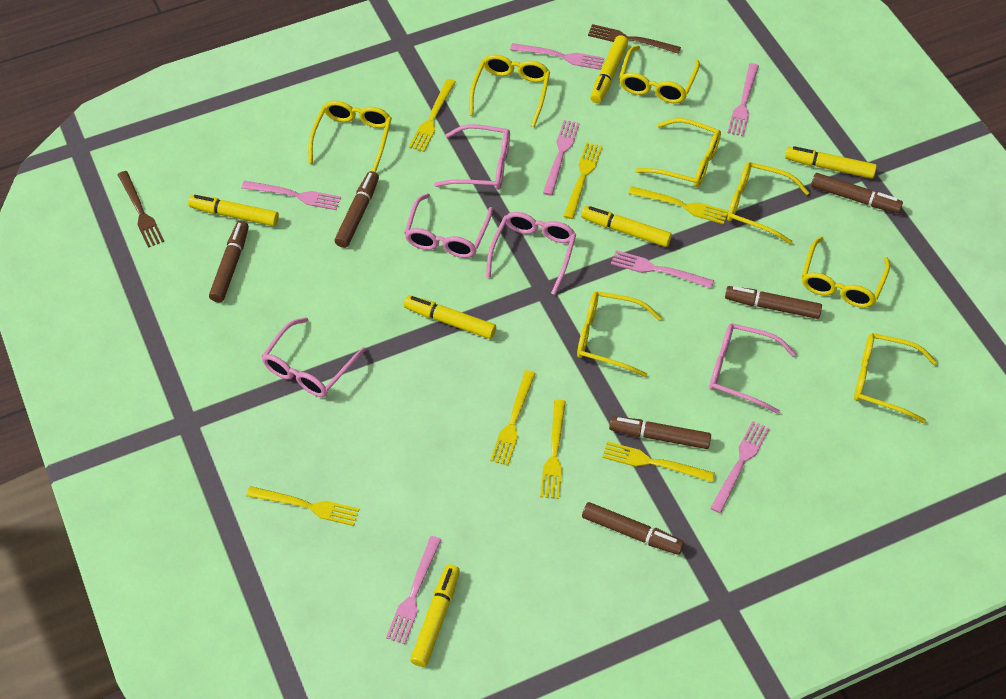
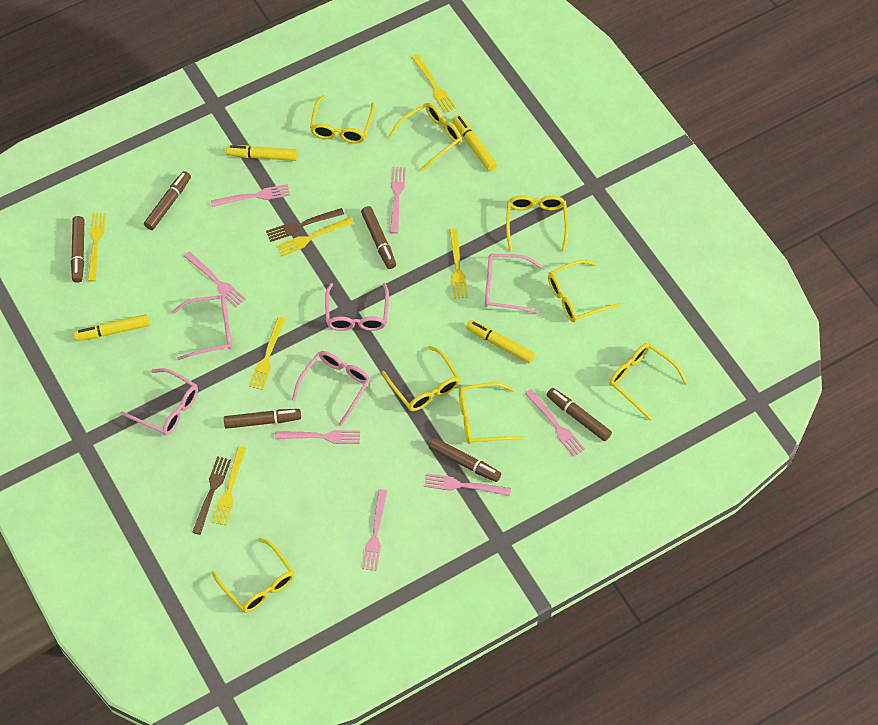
yellow fork: 7 -> 6
yellow marker: 6 -> 4

